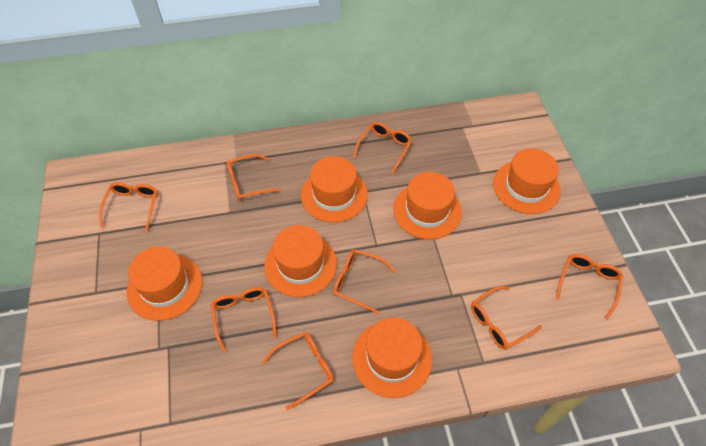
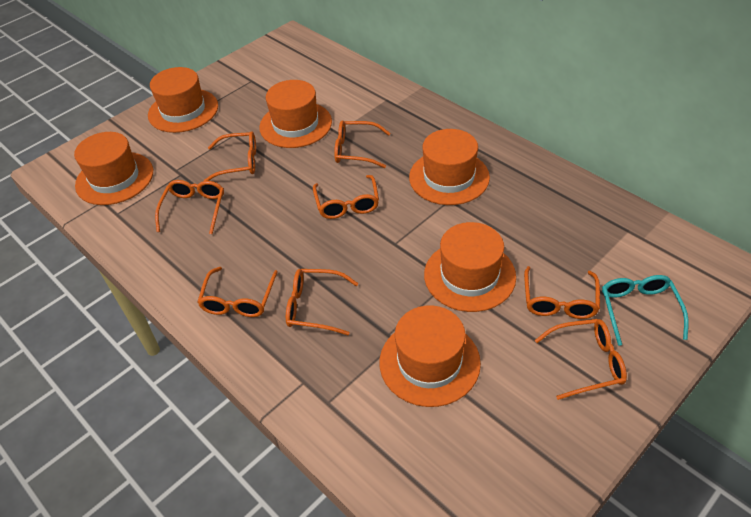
turquoise glasses: 0 -> 1

